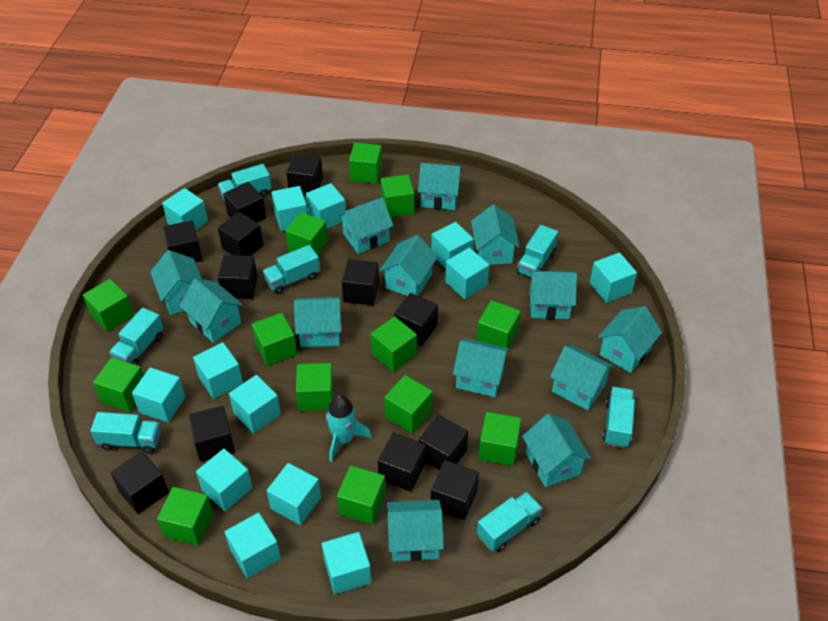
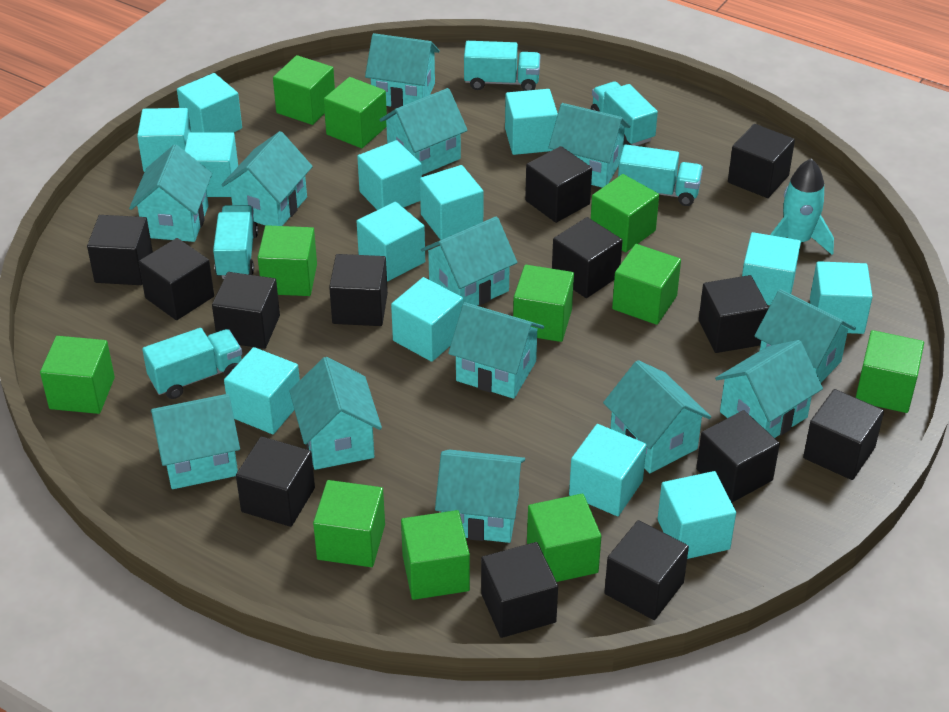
black cube: 12 -> 13
green cube: 13 -> 11
turquoise truck: 7 -> 5

